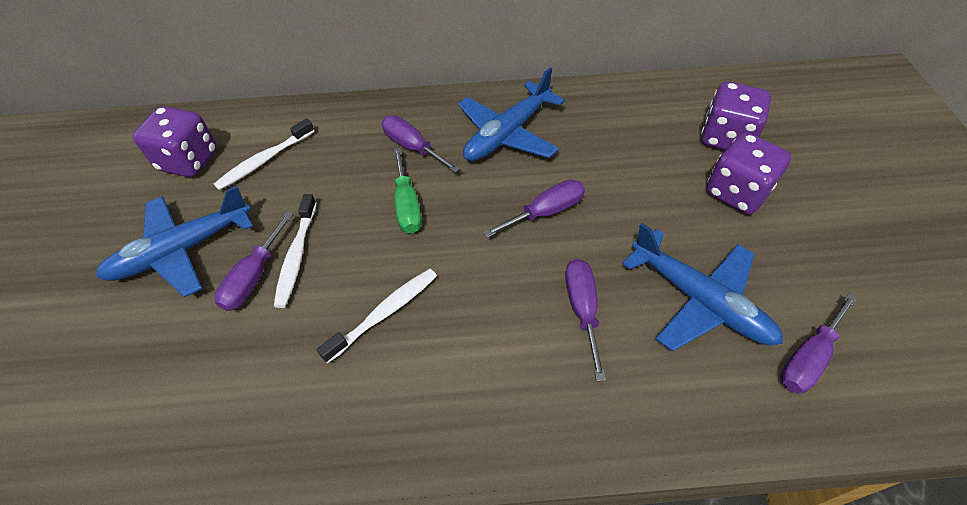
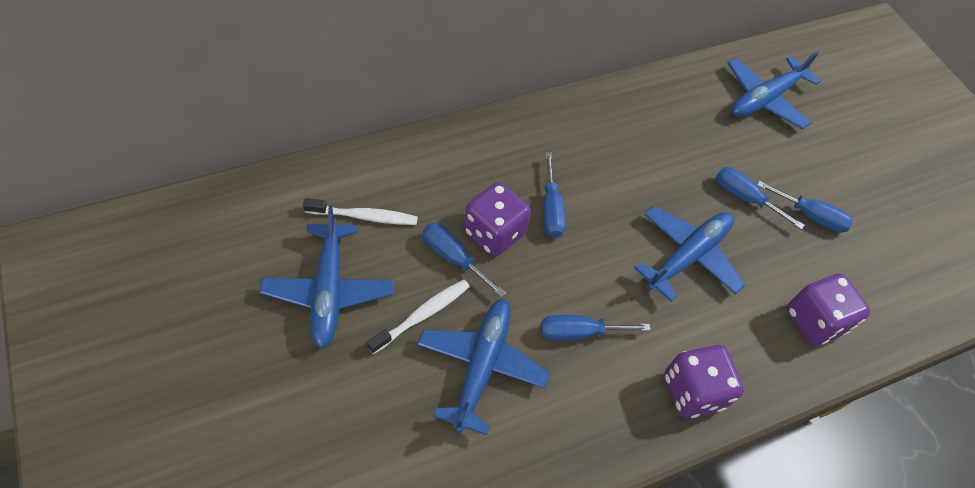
blue plane: 3 -> 4
blue screwdriver: 0 -> 5
green screwdriver: 1 -> 0
purple screwdriver: 5 -> 0
white toothbrush: 3 -> 2

